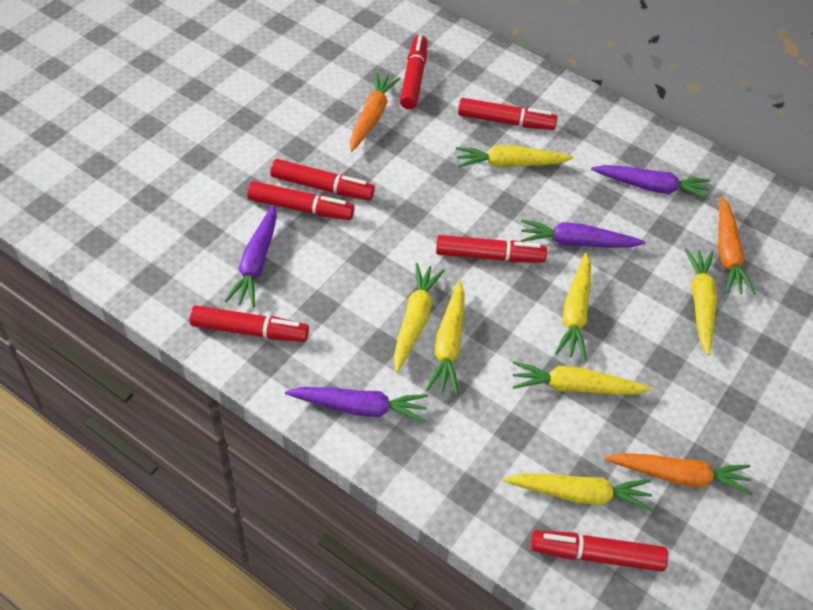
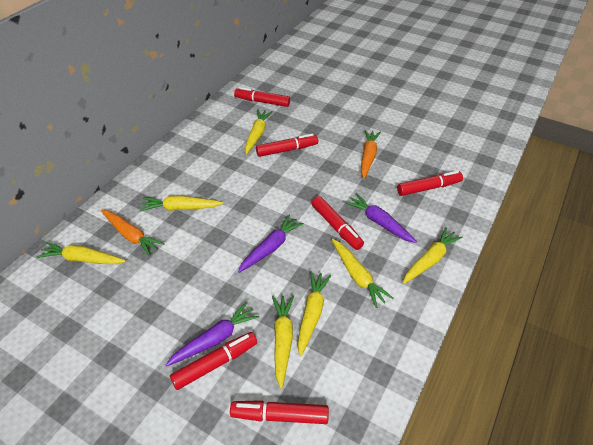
orange carrot: 3 -> 2
purple carrot: 4 -> 3
red marker: 7 -> 6

